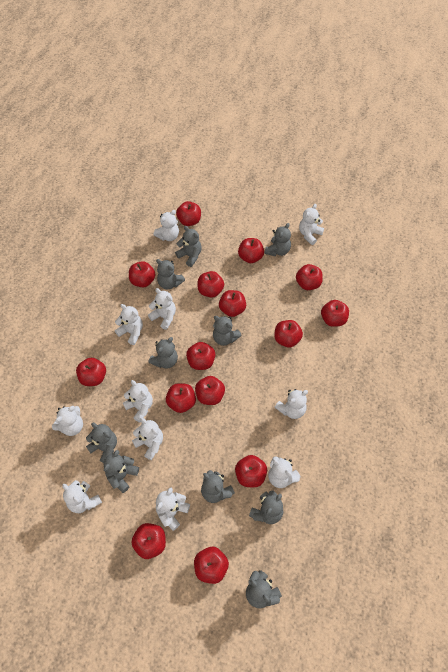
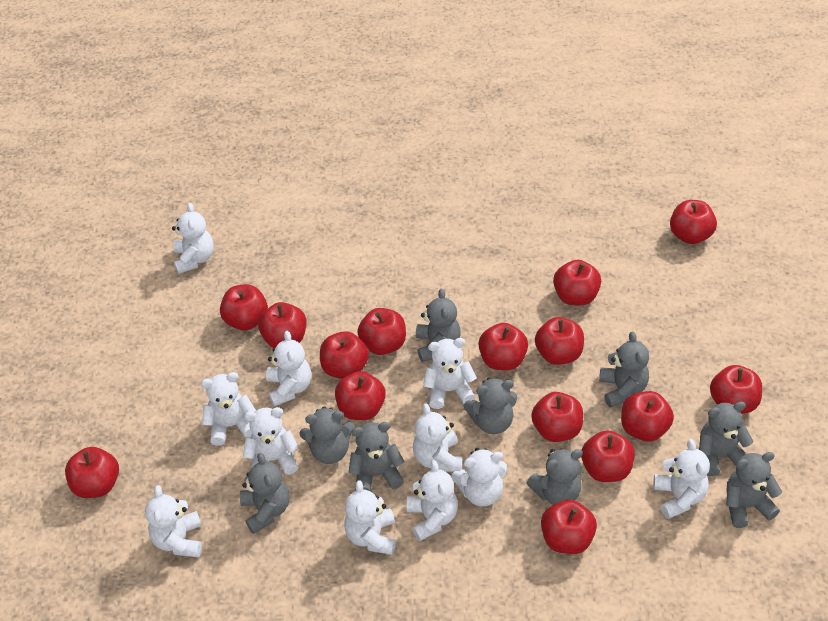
grey teddy bear: 10 -> 9

